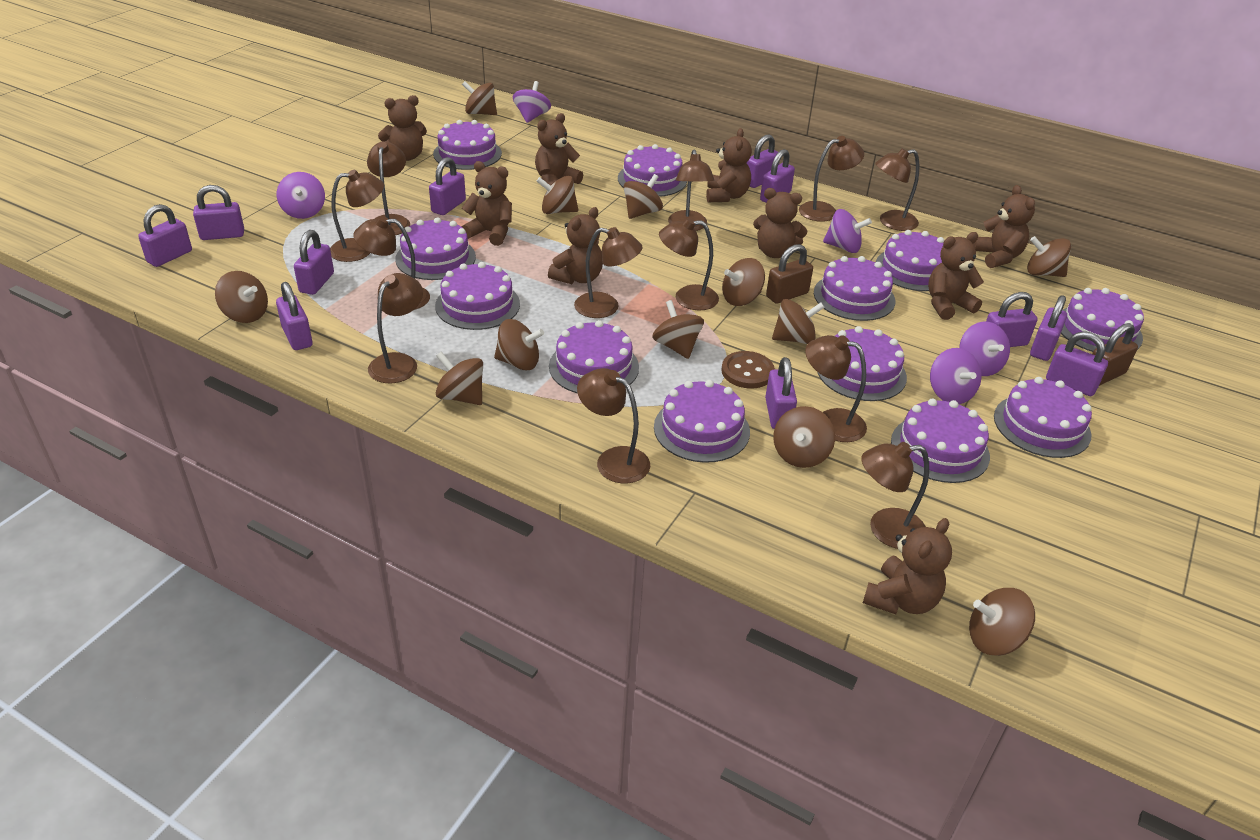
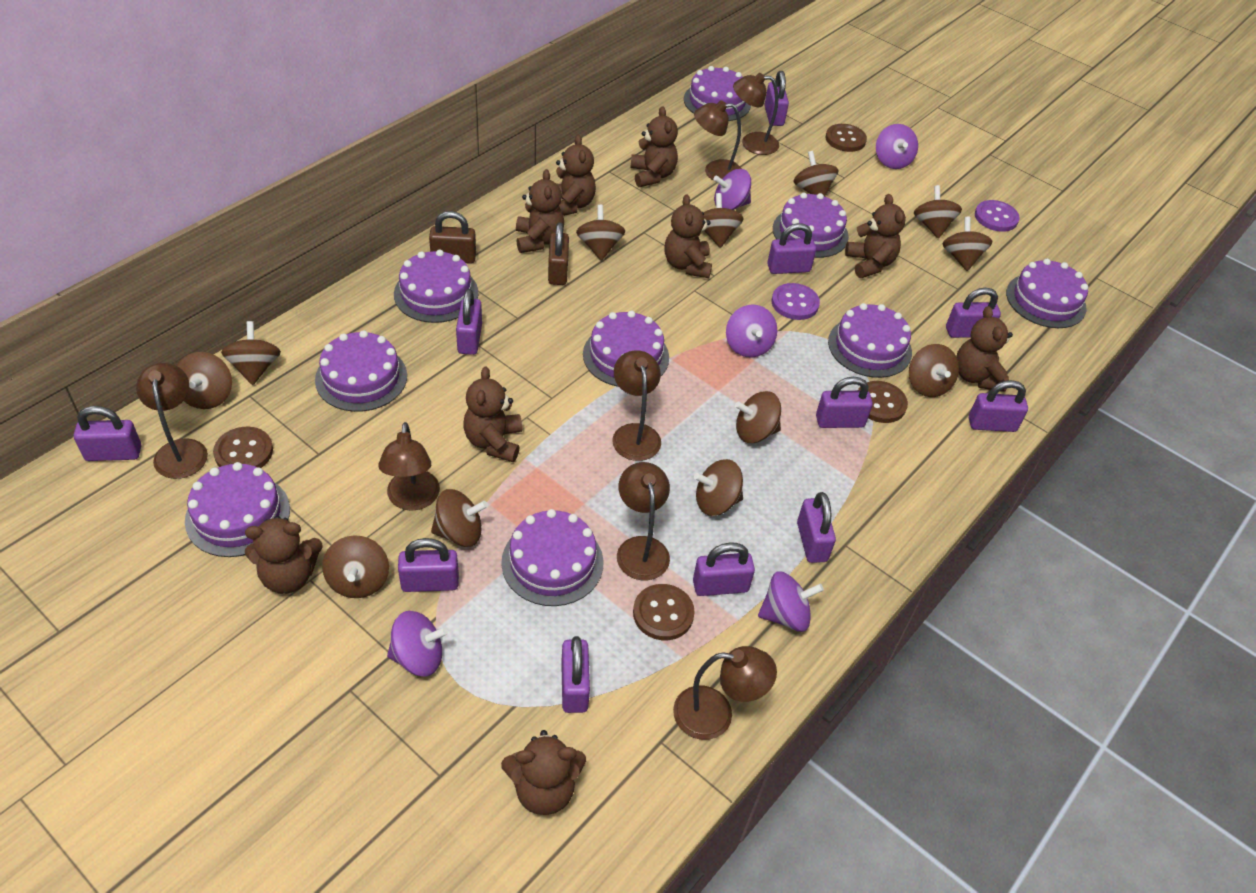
brown button: 1 -> 4
brown lamp: 12 -> 7
purple button: 0 -> 2
purple cake: 12 -> 9

